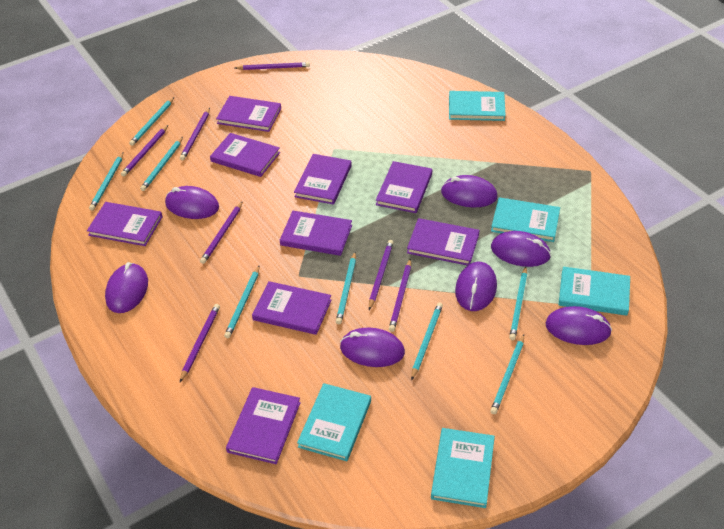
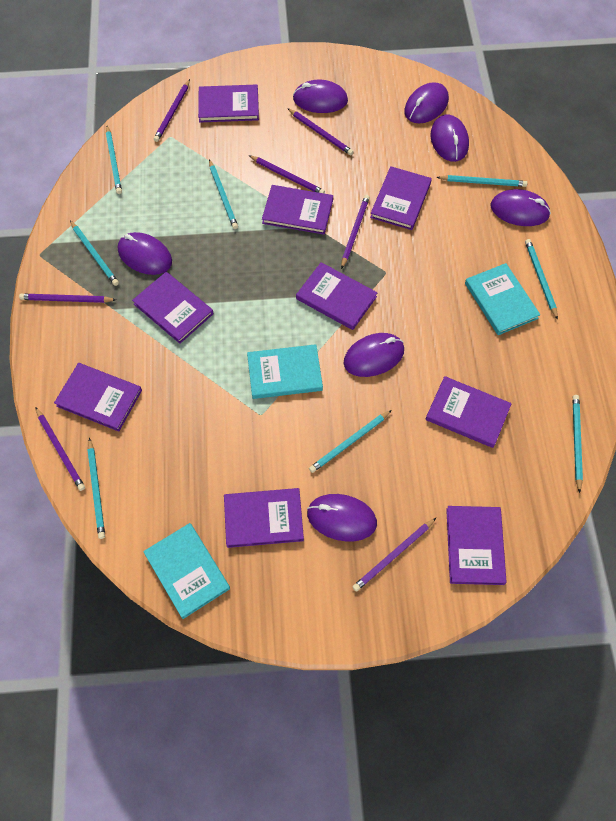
turquoise book: 5 -> 3

